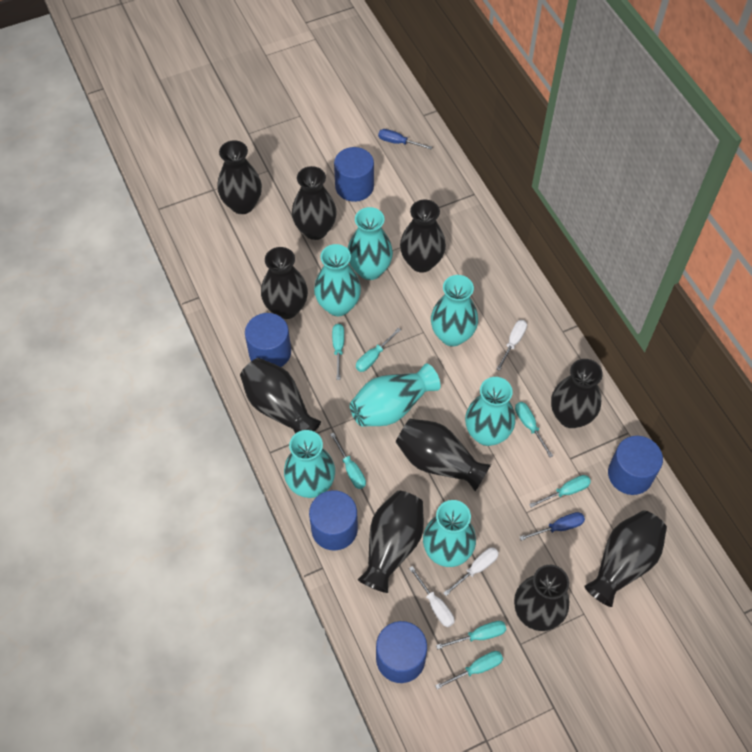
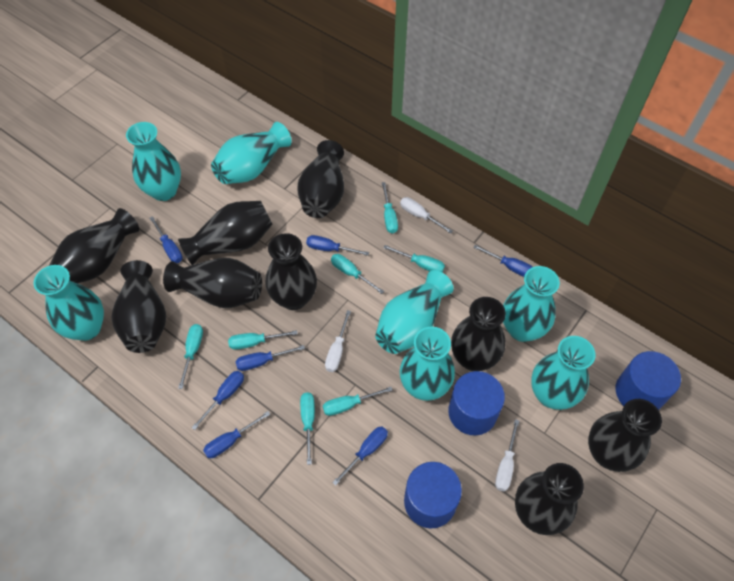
black vase: 10 -> 9
blue cylinder: 5 -> 3
blue screwdriver: 2 -> 7

